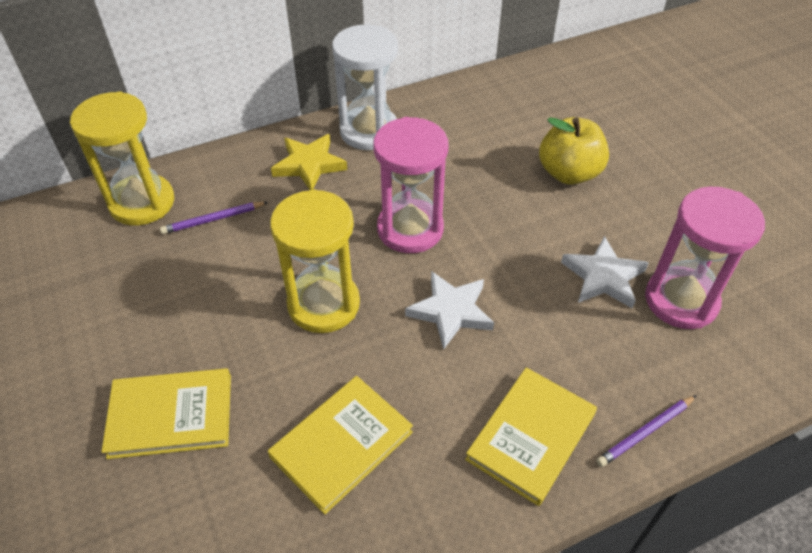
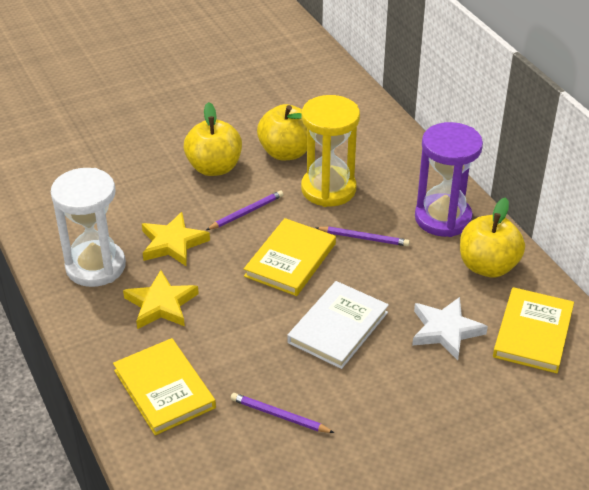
pink hourglass: 2 -> 0
purple hourglass: 0 -> 1
purple pencil: 2 -> 3
white book: 0 -> 1
white star: 2 -> 1
yellow apple: 1 -> 3
yellow hourglass: 2 -> 1
yellow star: 1 -> 2

